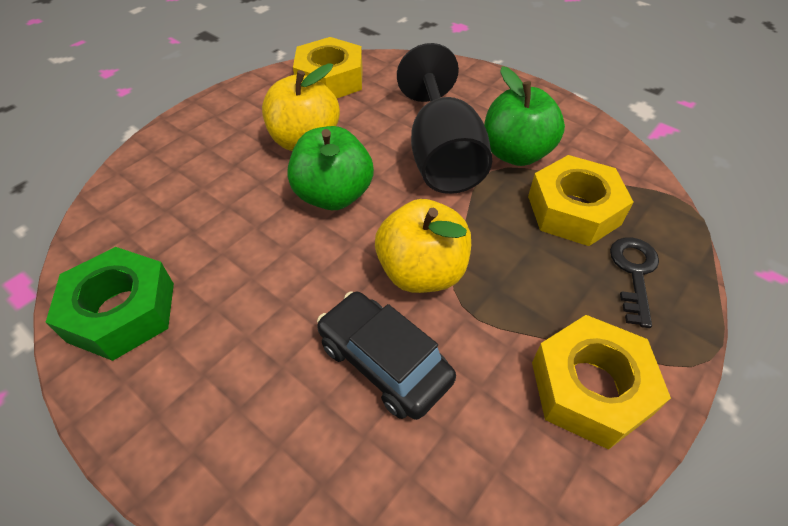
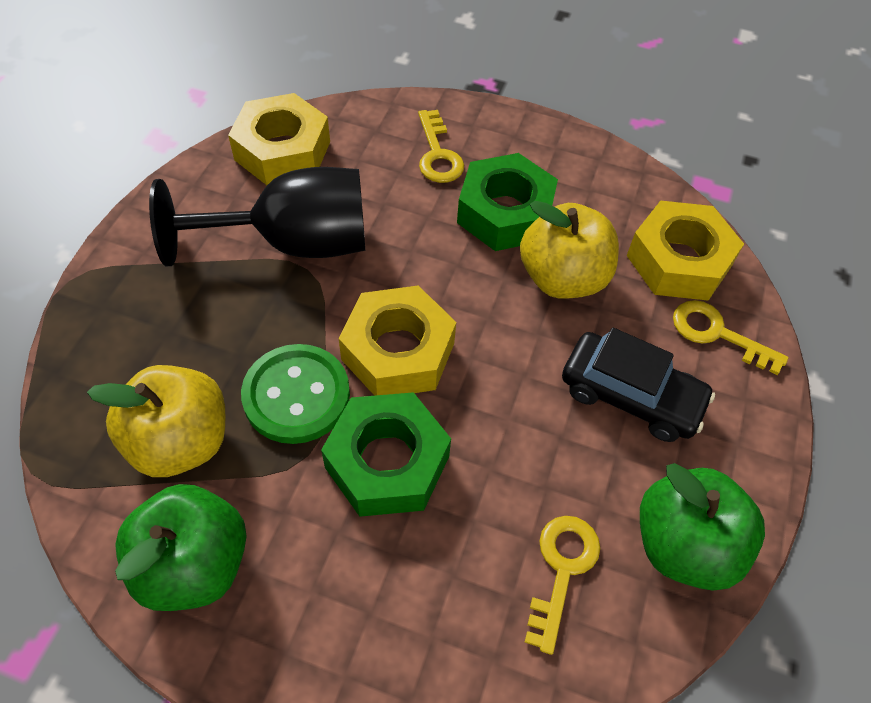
black key: 1 -> 0
green button: 0 -> 1
green nut: 1 -> 2
yellow key: 0 -> 3

